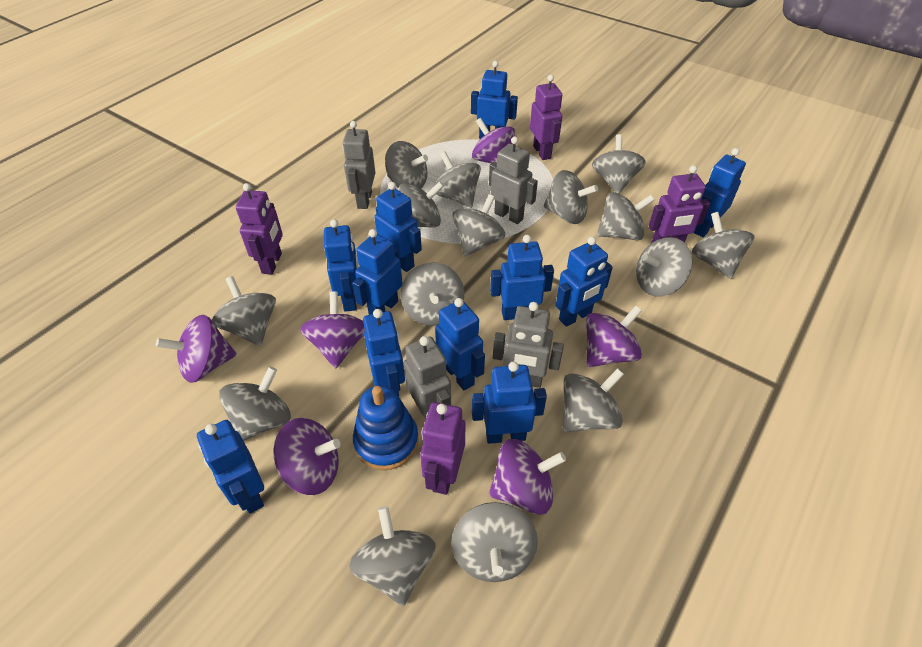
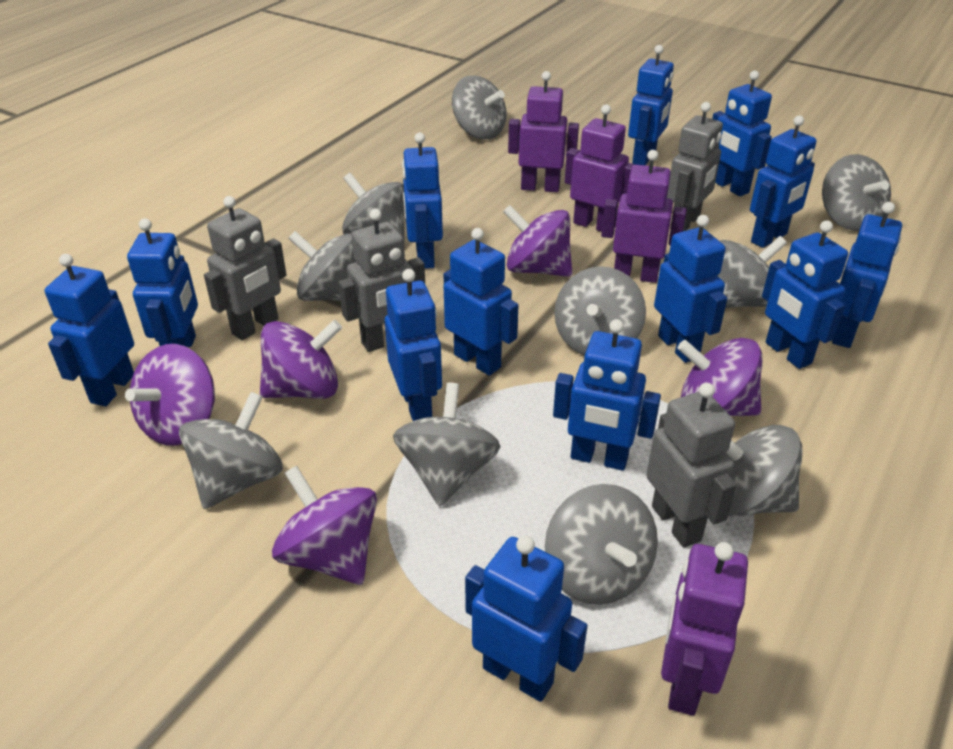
blue robot: 11 -> 13
blue stacking toy: 1 -> 0
grey spinning top: 15 -> 10
purple spinning top: 6 -> 5

